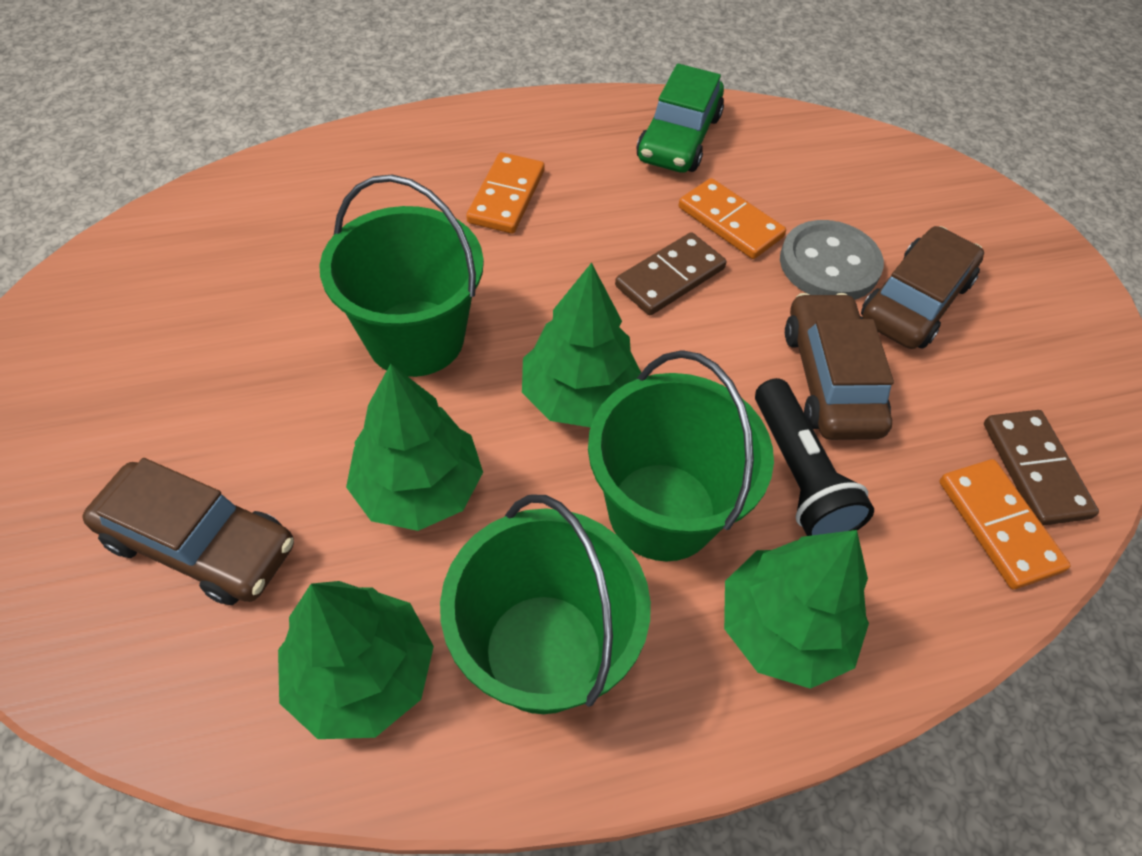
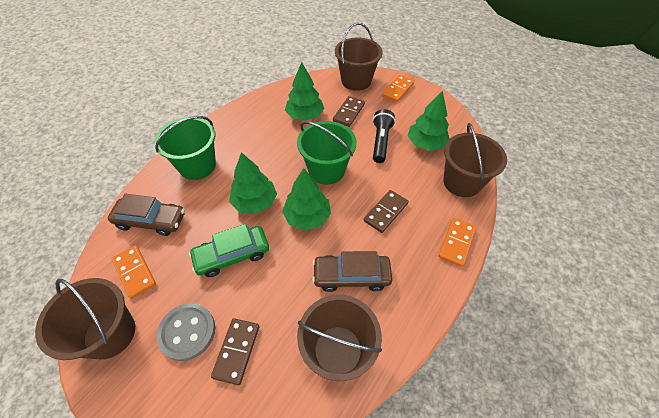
brown bucket: 0 -> 4
brown car: 3 -> 2
brown domino: 2 -> 3
green bucket: 3 -> 2

